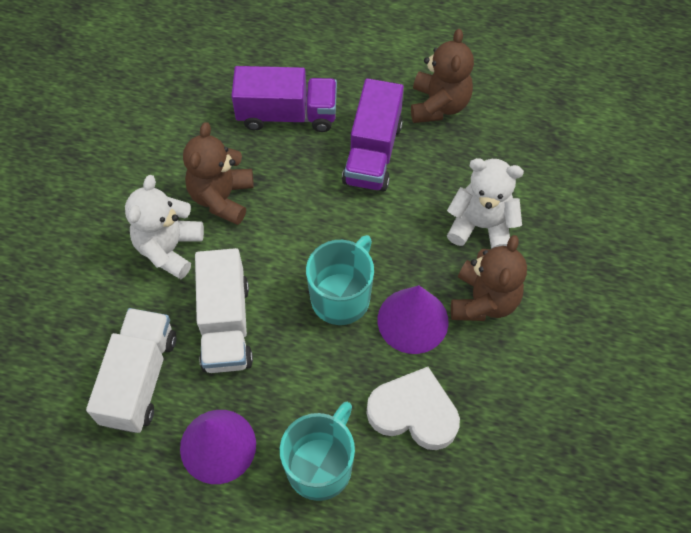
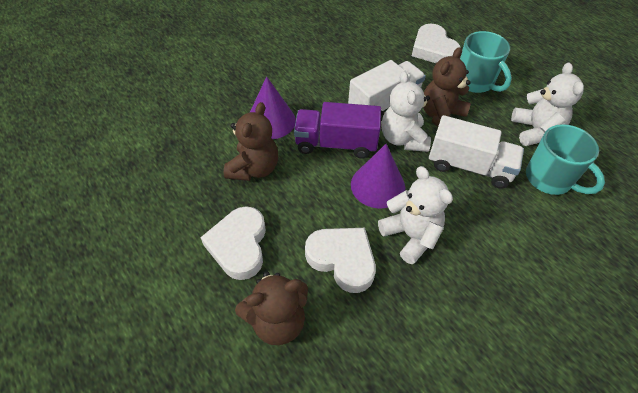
purple truck: 2 -> 1
white heart: 1 -> 3
white teddy bear: 2 -> 3

